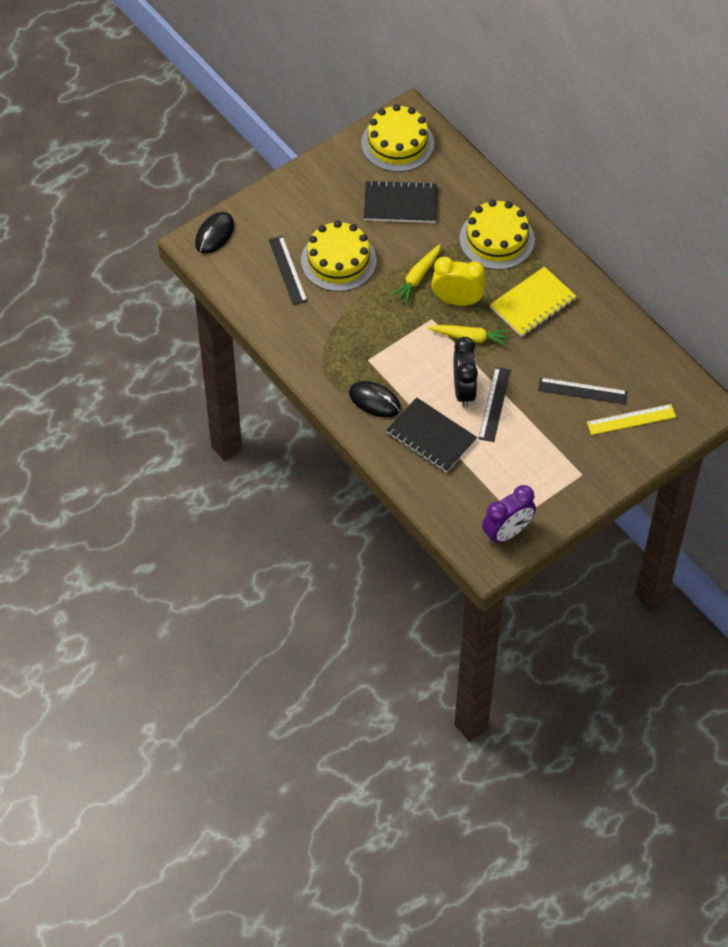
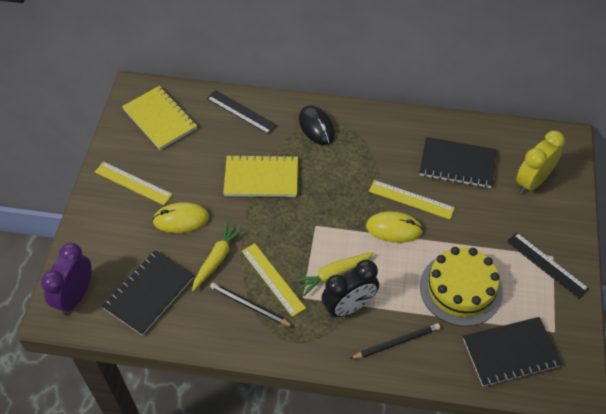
black mouse: 2 -> 1
black notebook: 2 -> 3
black pencil: 0 -> 2
black ruler: 3 -> 2
yellow cake: 3 -> 1
yellow mouse: 0 -> 2
yellow notebook: 1 -> 2
yellow ruler: 1 -> 3

